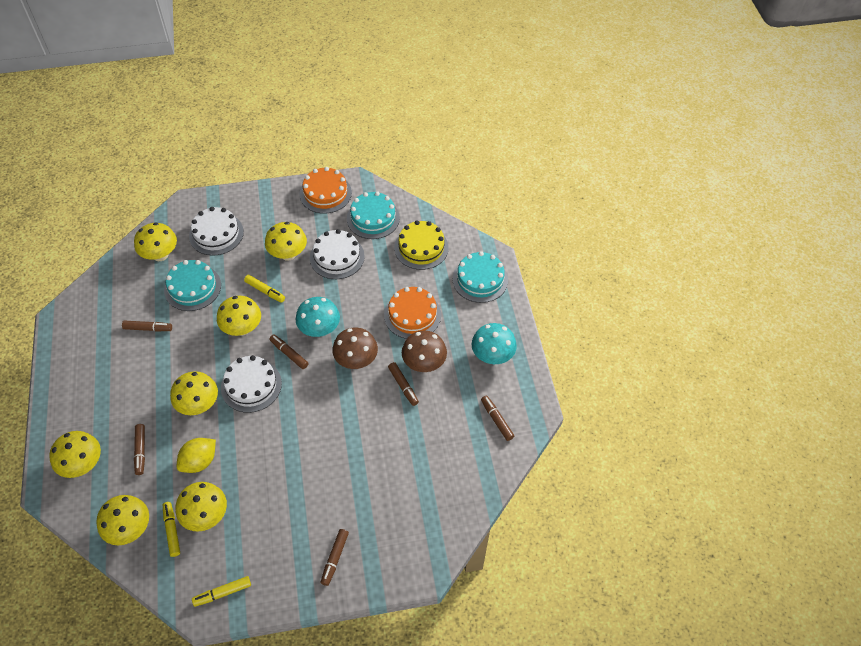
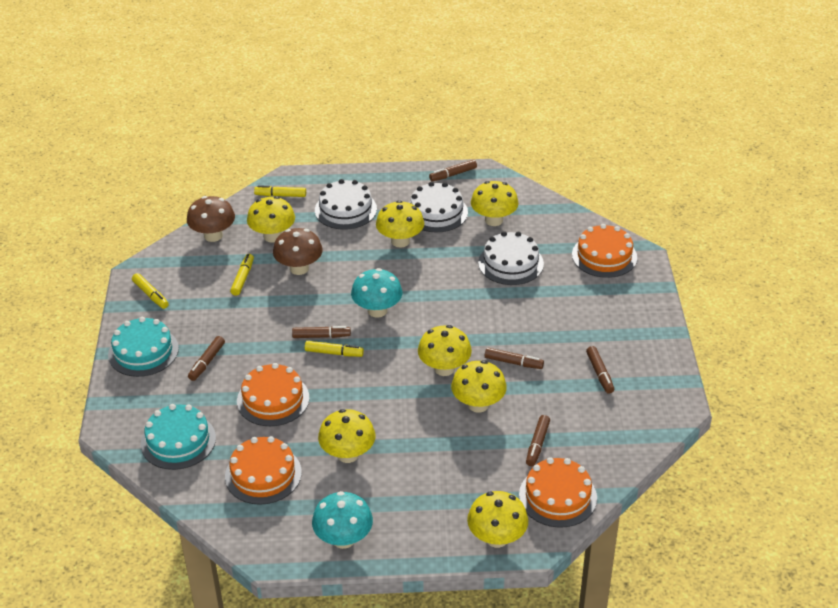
orange cake: 2 -> 4
turquoise cake: 3 -> 2
yellow cake: 1 -> 0
yellow lemon: 1 -> 0
yellow marker: 3 -> 4

